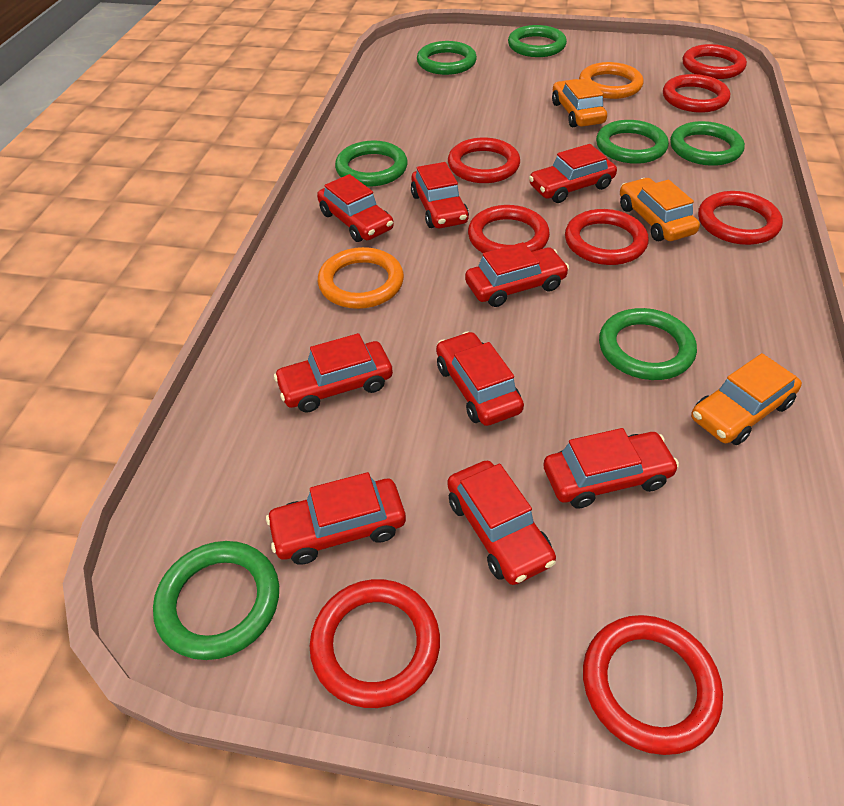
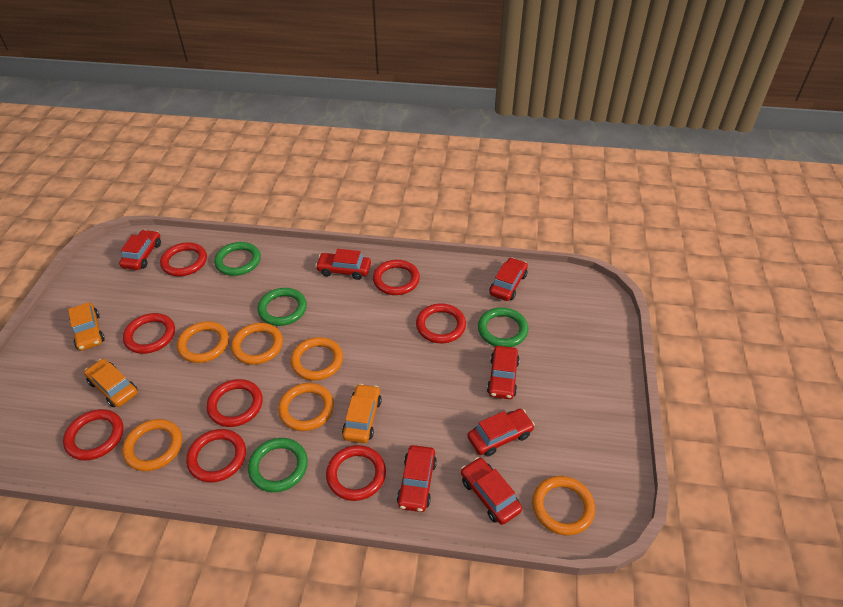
green ring: 7 -> 4
orange ring: 2 -> 6
red car: 9 -> 7

